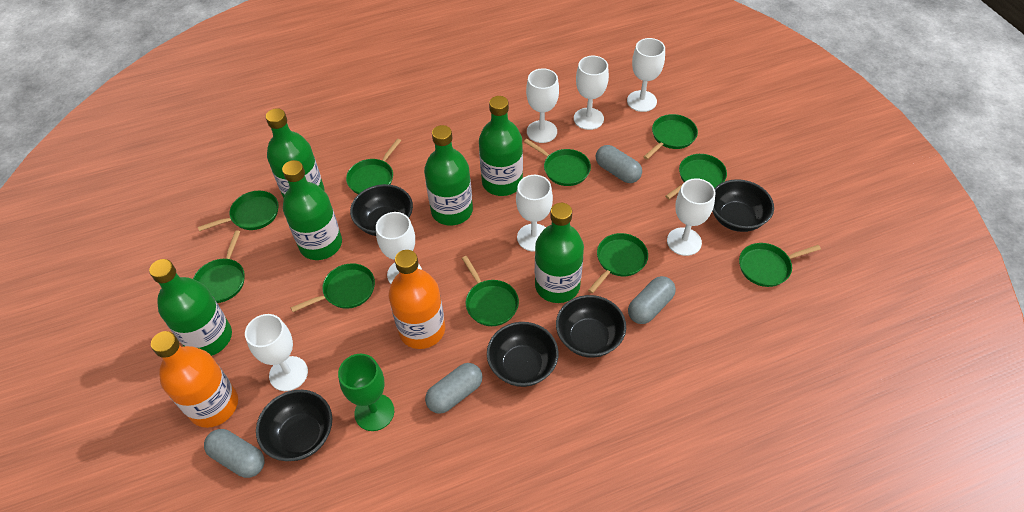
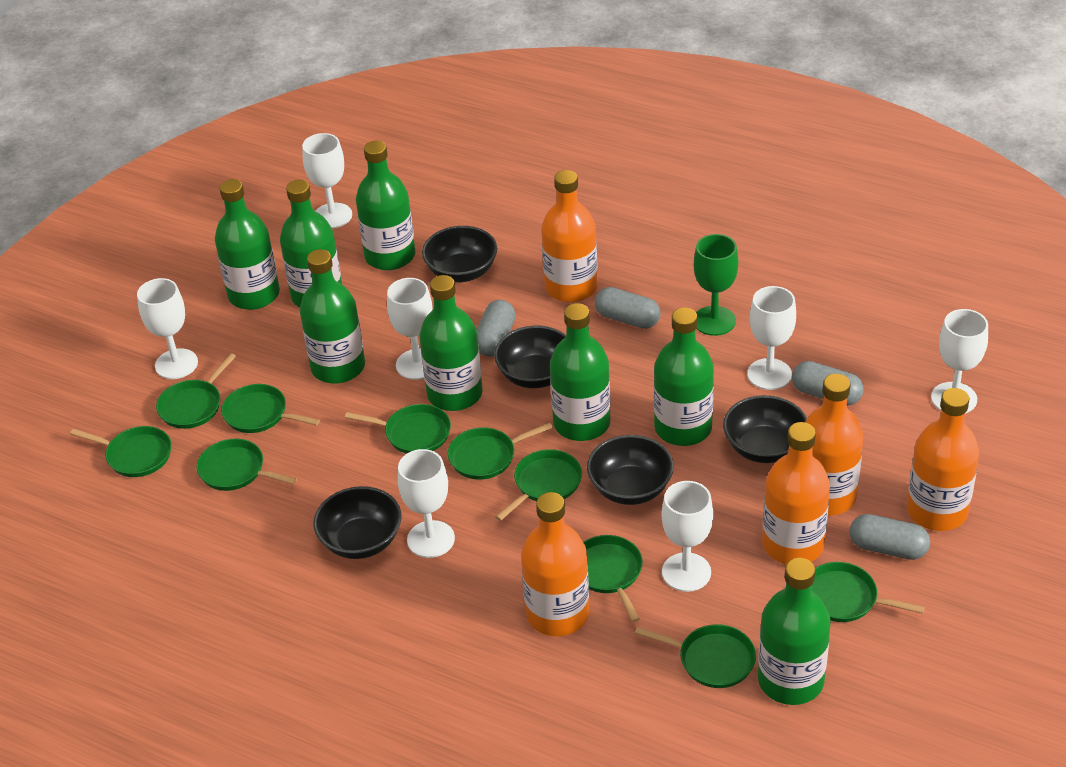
green bottle: 6 -> 8
orange bottle: 2 -> 5

